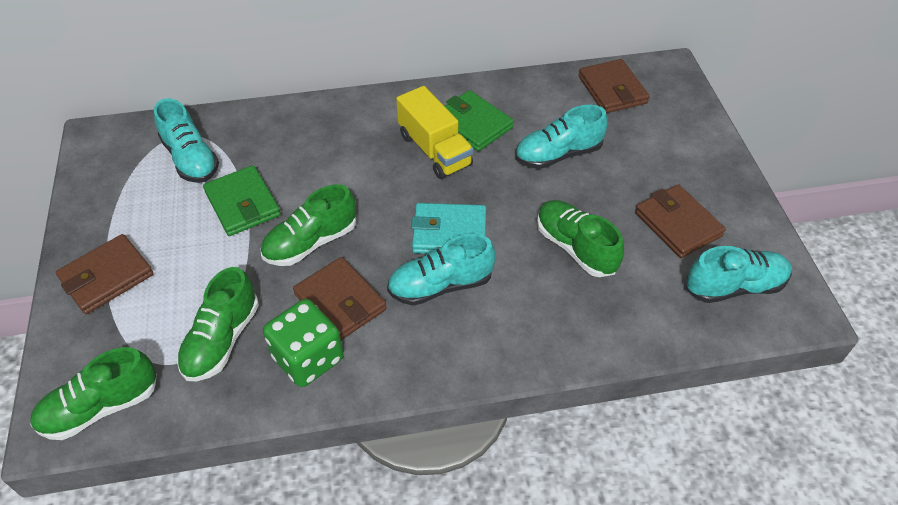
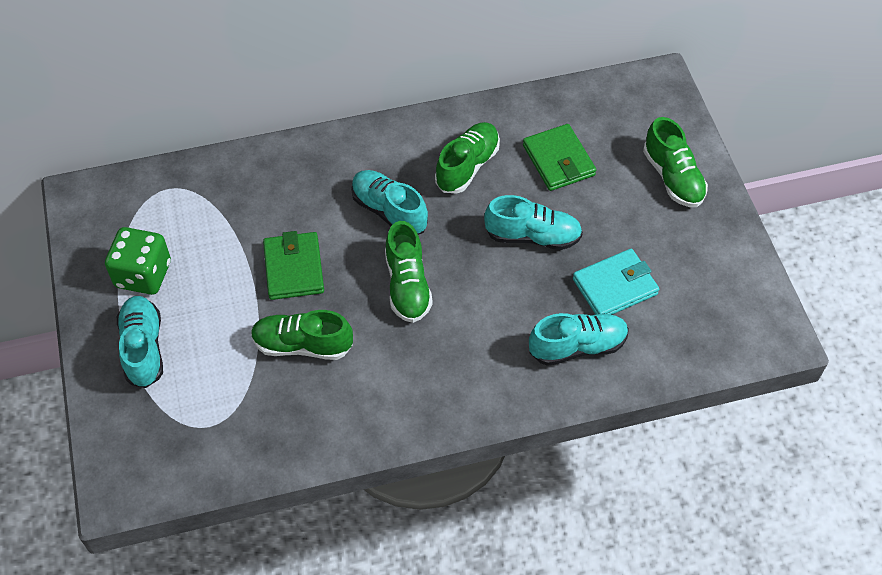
brown wallet: 4 -> 0
yellow truck: 1 -> 0

